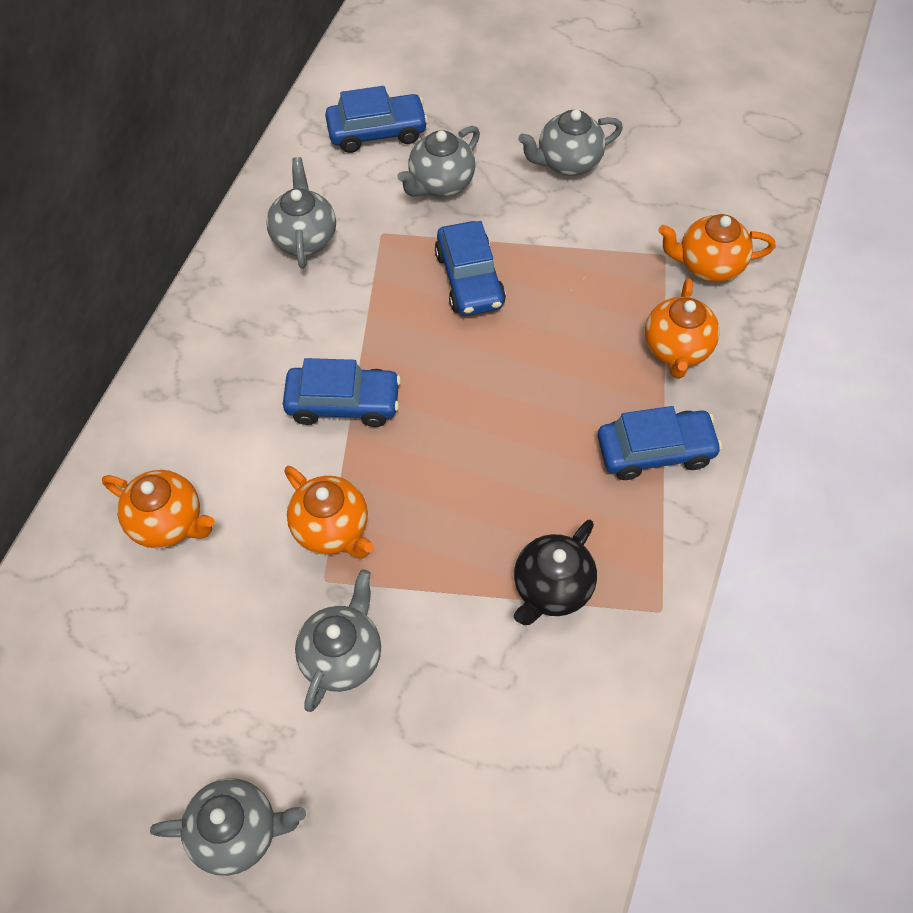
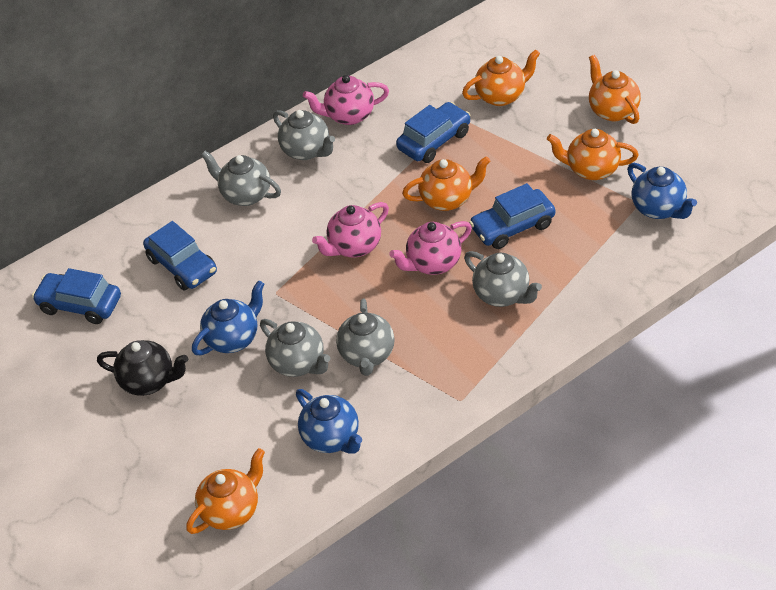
blue teapot: 0 -> 3
orange teapot: 4 -> 5
pink teapot: 0 -> 3

